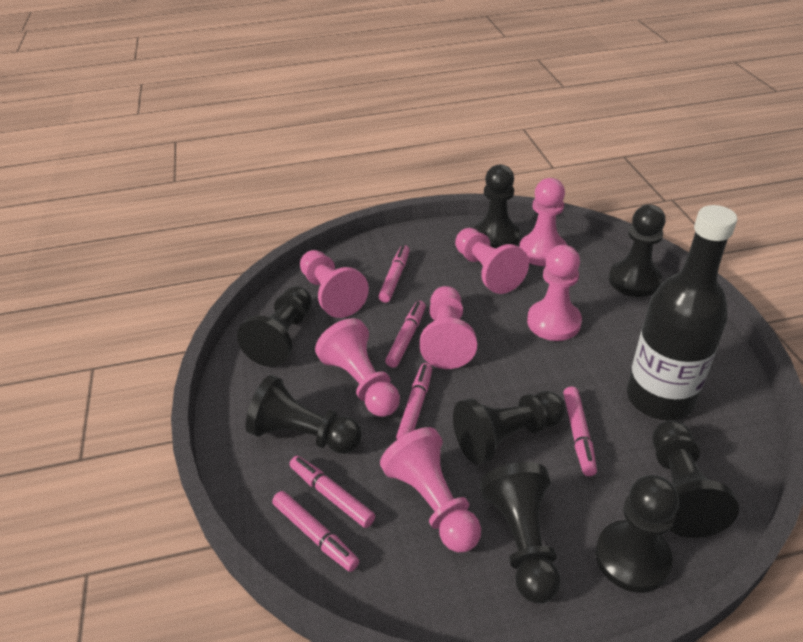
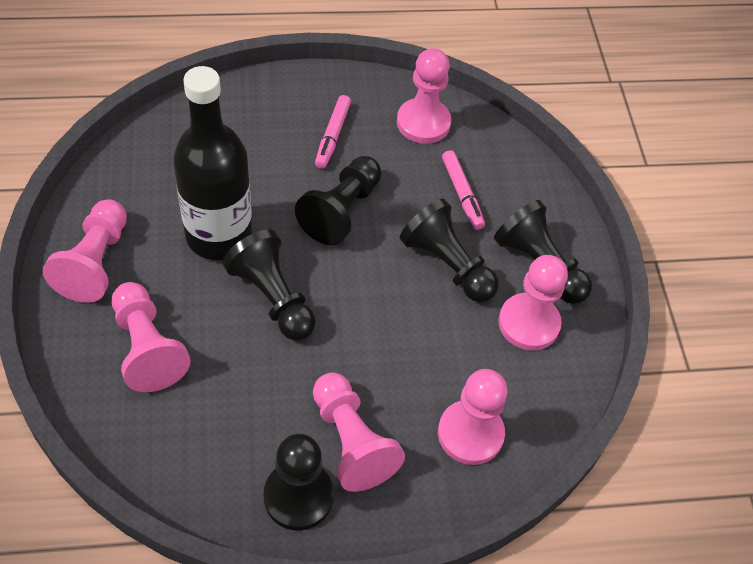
black pawn: 8 -> 5
pink marker: 6 -> 2
pink pawn: 7 -> 6

